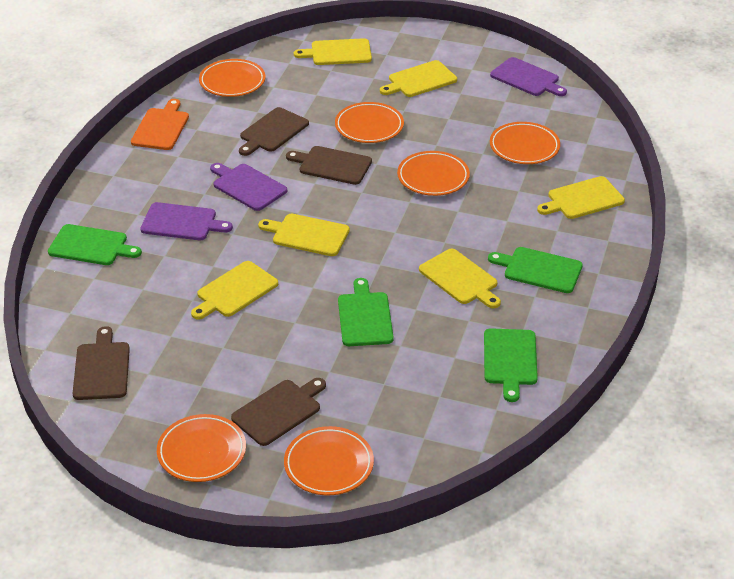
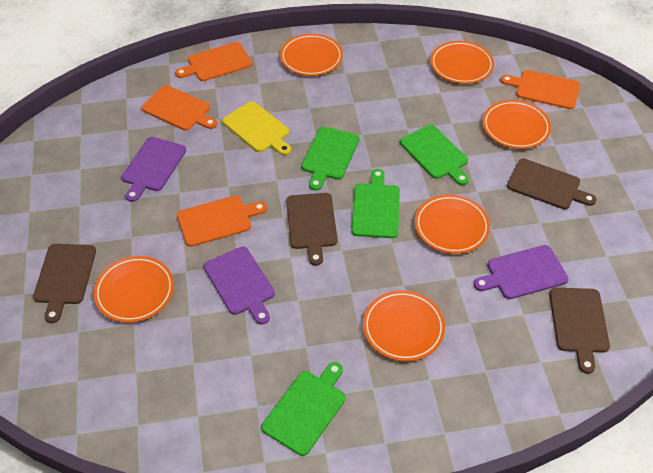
orange cutting board: 1 -> 4
yellow cutting board: 6 -> 1

